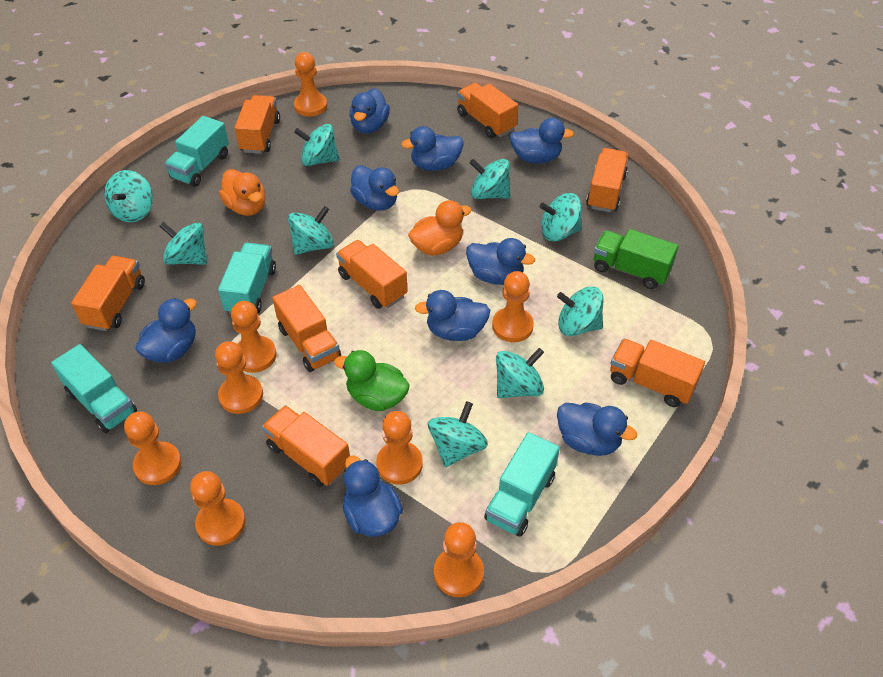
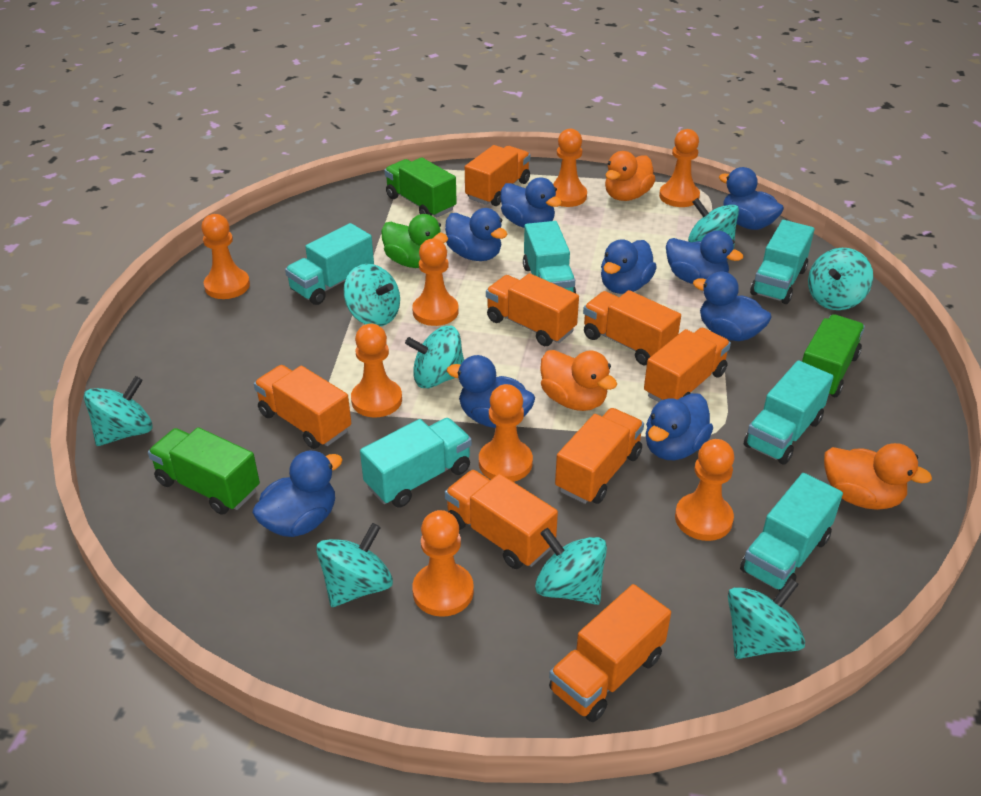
green truck: 1 -> 3
orange duck: 2 -> 3
turquoise spinning top: 9 -> 8
turquoise truck: 4 -> 6

